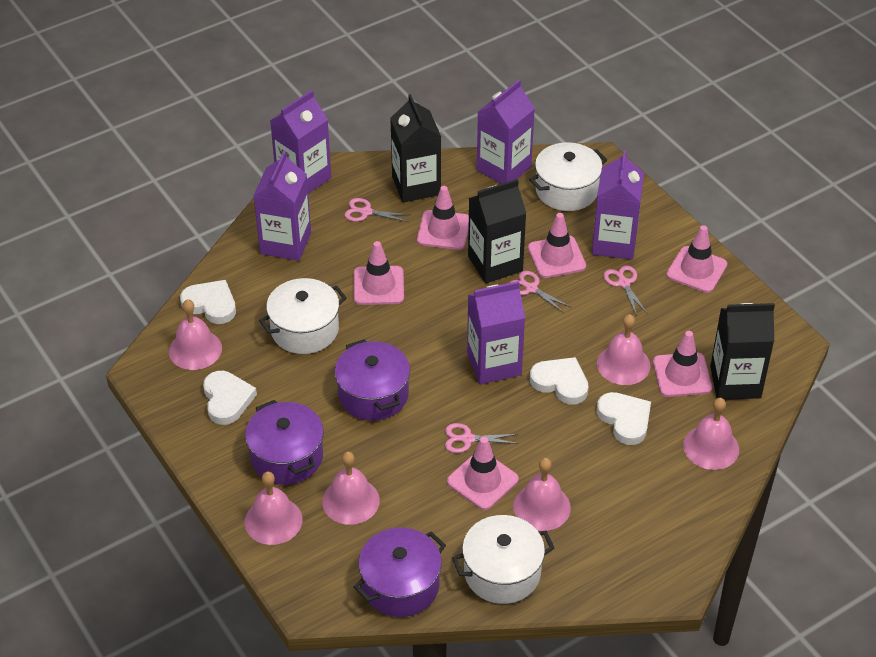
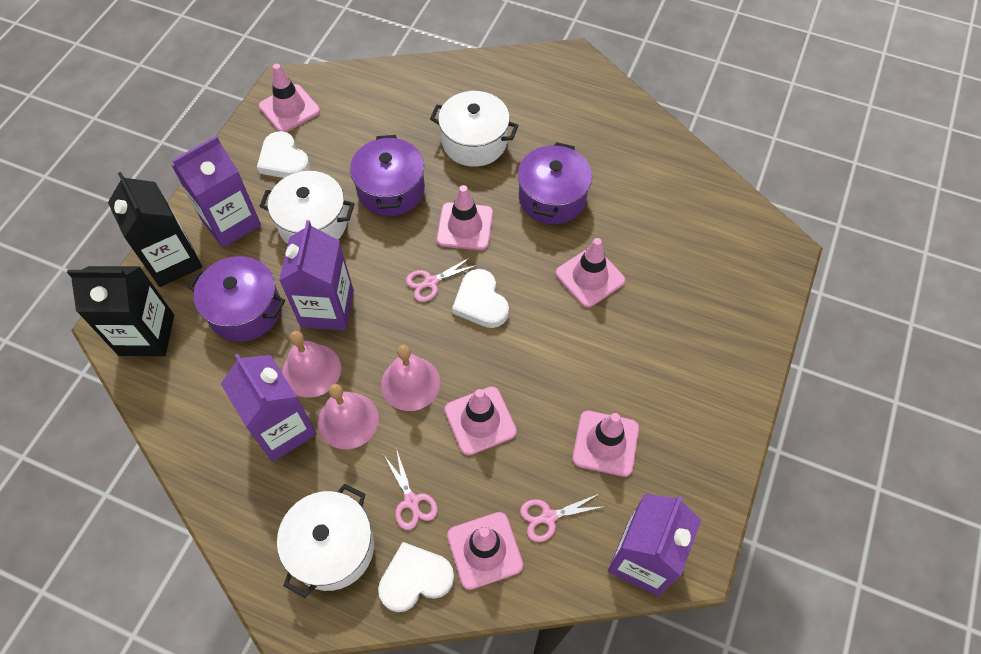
black carton: 3 -> 2
pink bell: 6 -> 3
pink scissors: 4 -> 3
purple carton: 5 -> 4
white heart: 4 -> 3

